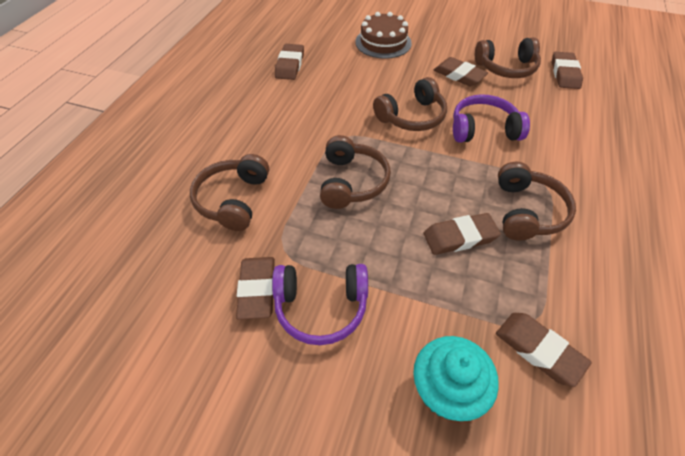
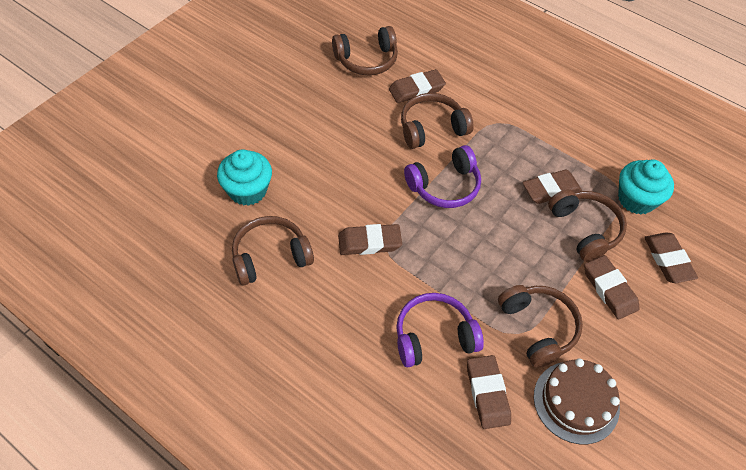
turquoise cupcake: 1 -> 2

